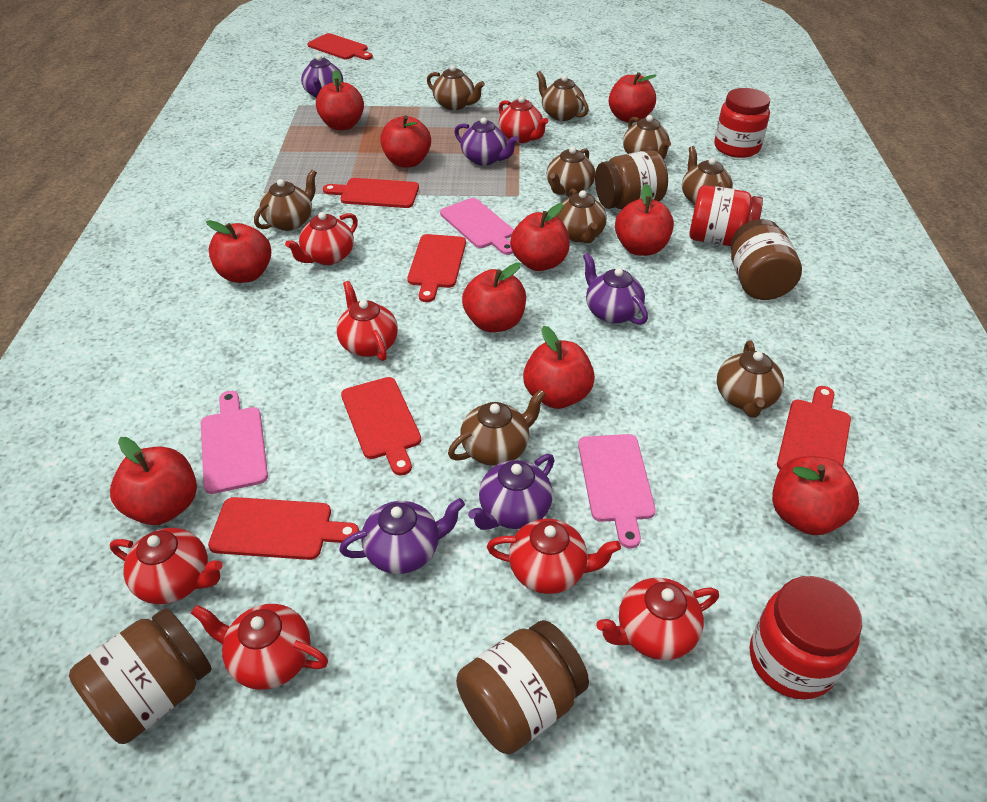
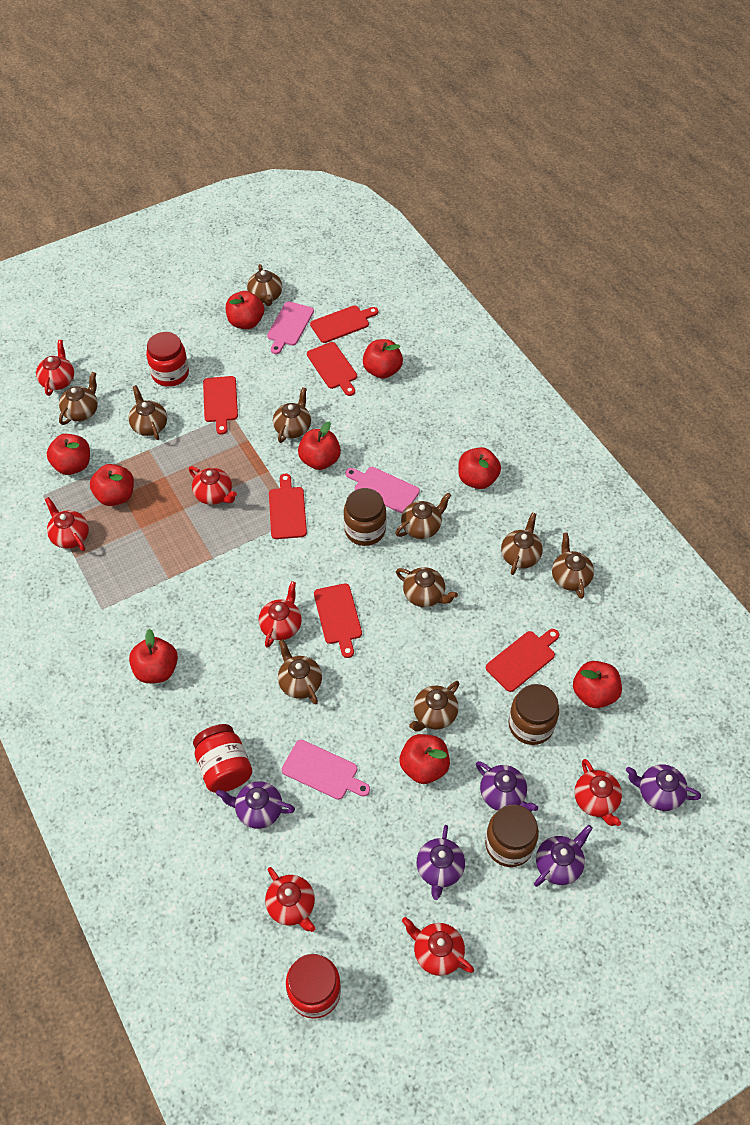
brown jar: 4 -> 3
brown teapot: 9 -> 10
red apple: 10 -> 9

